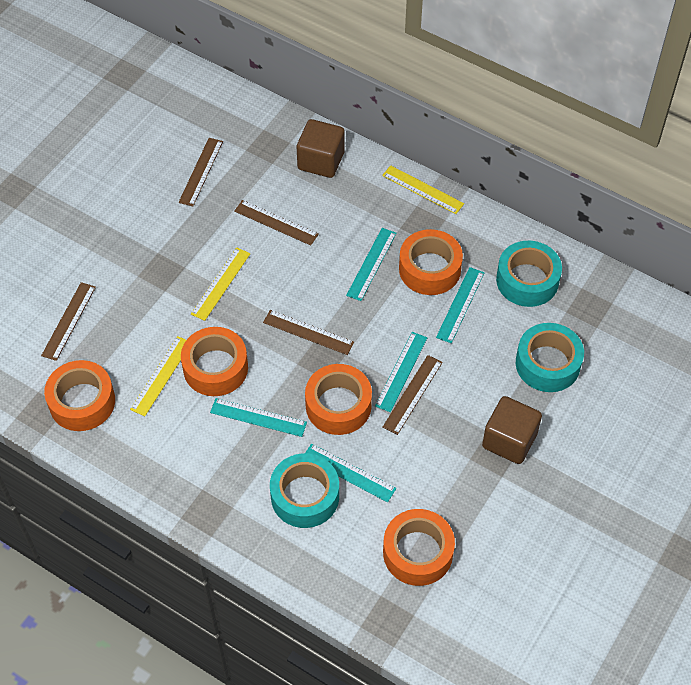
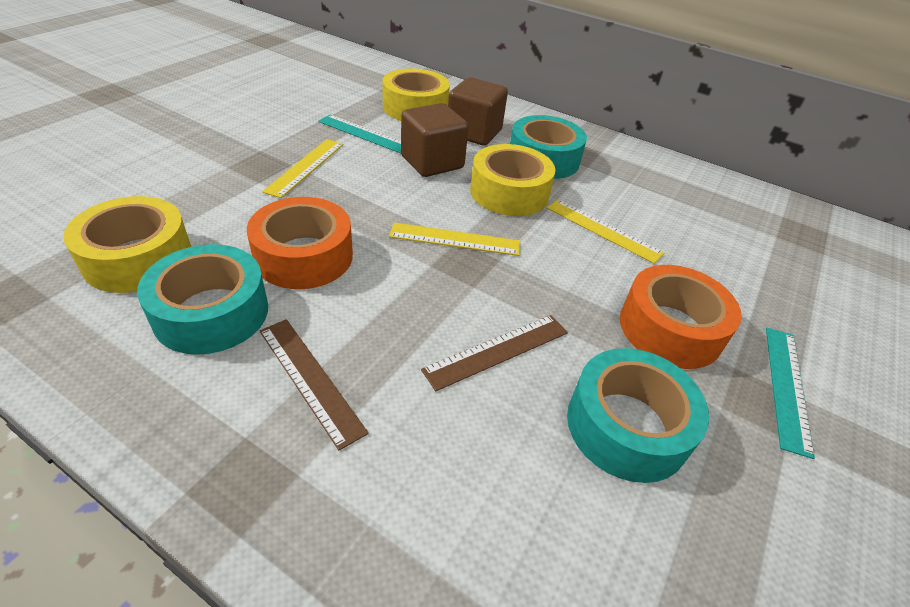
brown ruler: 5 -> 2
orange tape: 5 -> 2
turquoise ruler: 5 -> 2
yellow tape: 0 -> 3

